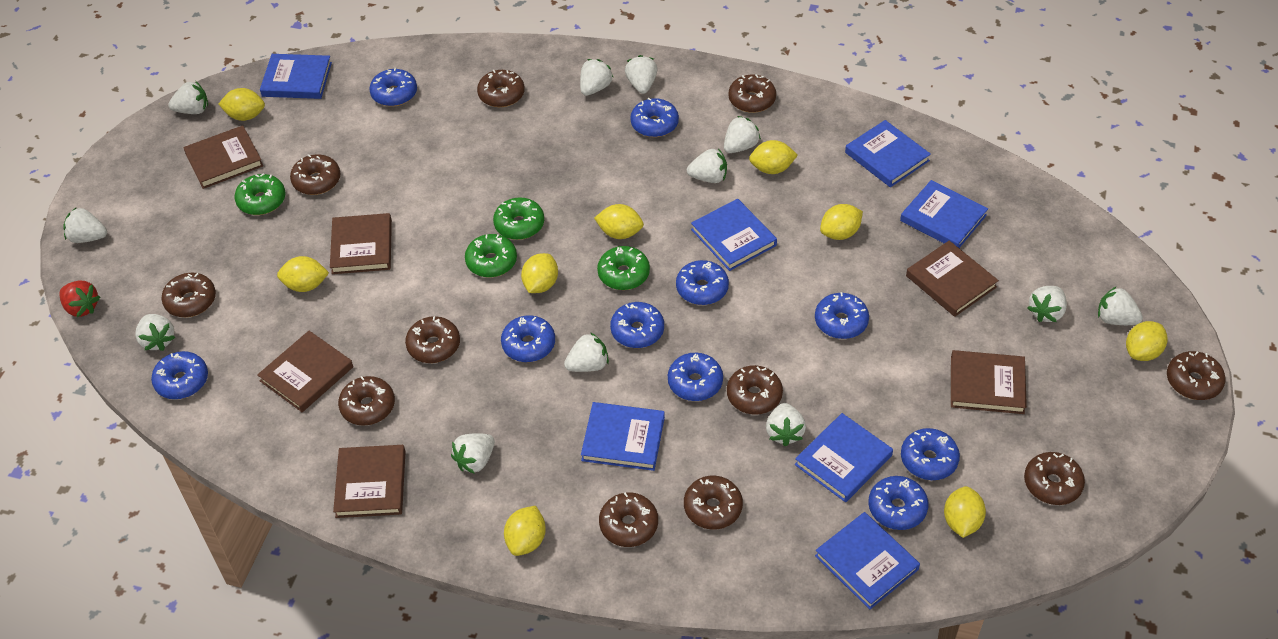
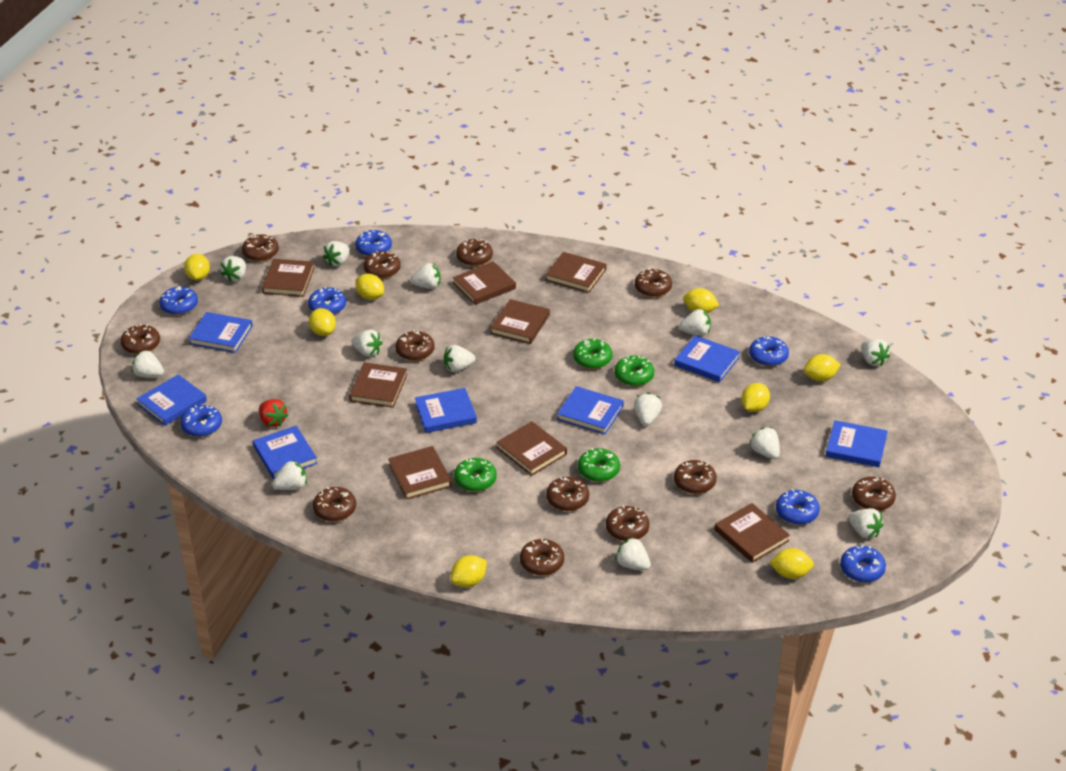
blue donut: 10 -> 7
brown book: 6 -> 8
brown donut: 11 -> 12
white strawberry: 12 -> 13
yellow lemon: 9 -> 8

